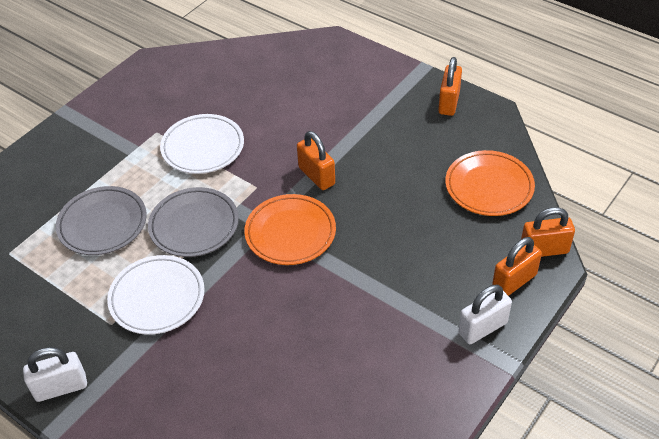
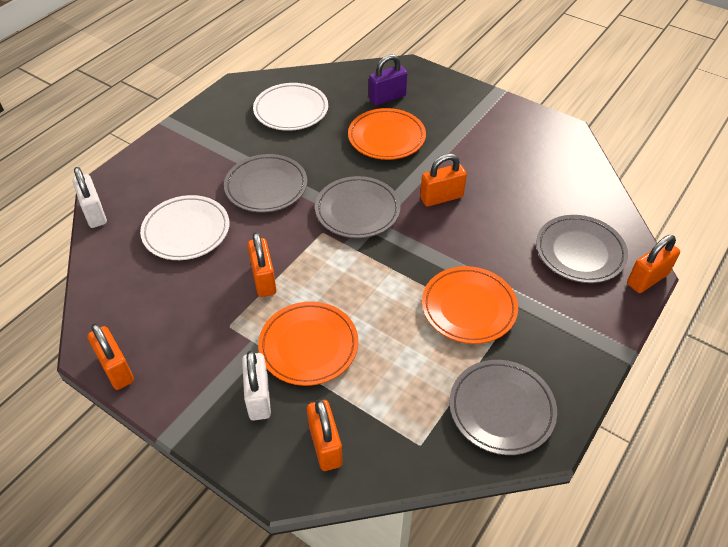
grey plate: 2 -> 4
orange padlock: 4 -> 5
orange plate: 2 -> 3
purple padlock: 0 -> 1

